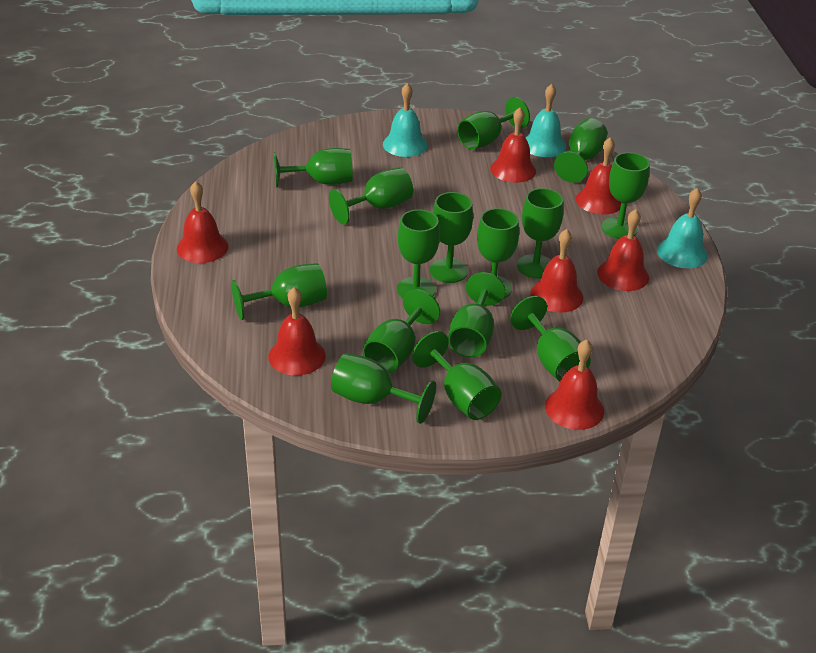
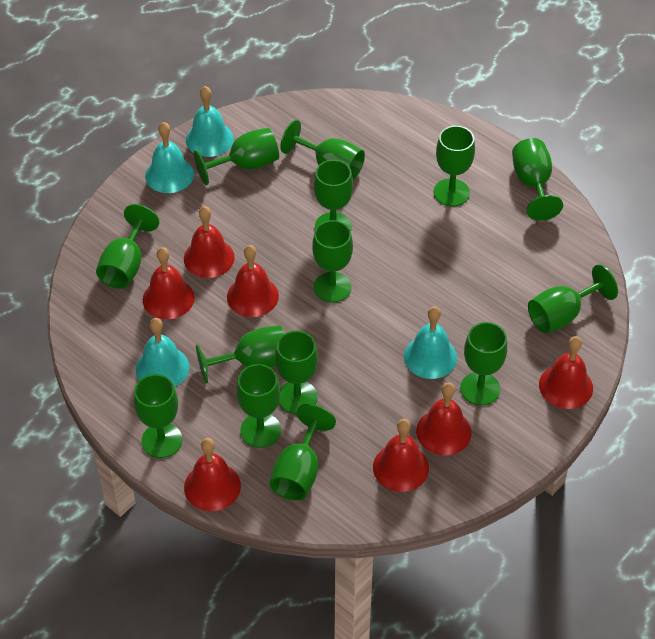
green goblet: 15 -> 14
turquoise bell: 3 -> 4

